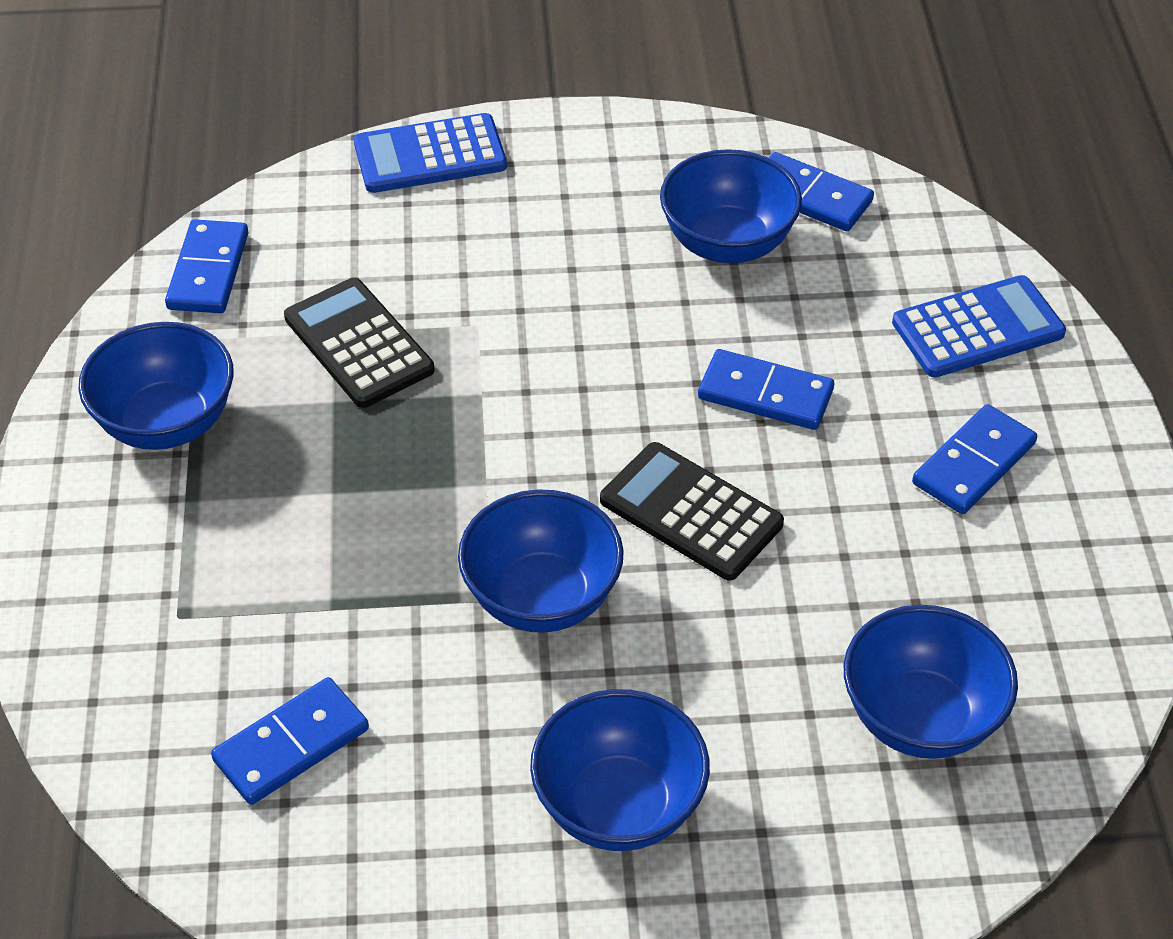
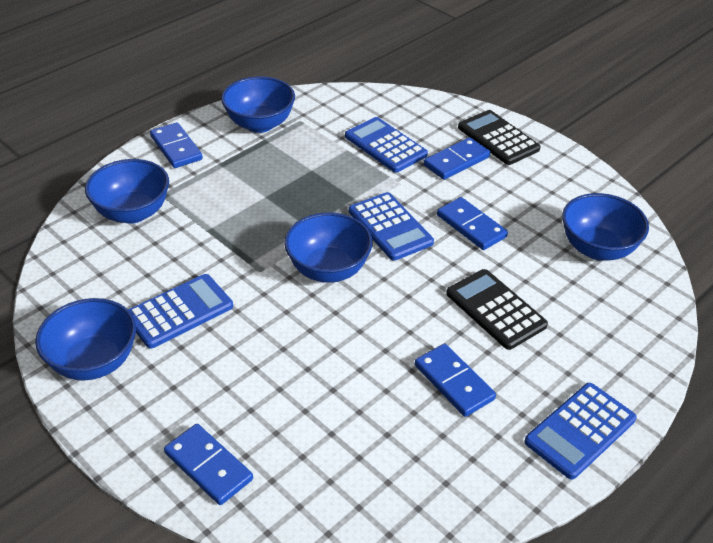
blue calculator: 2 -> 4

